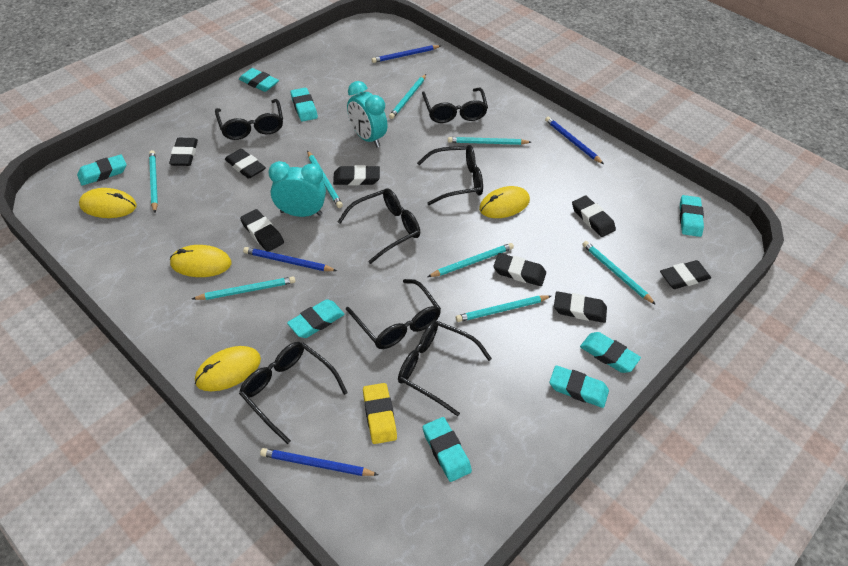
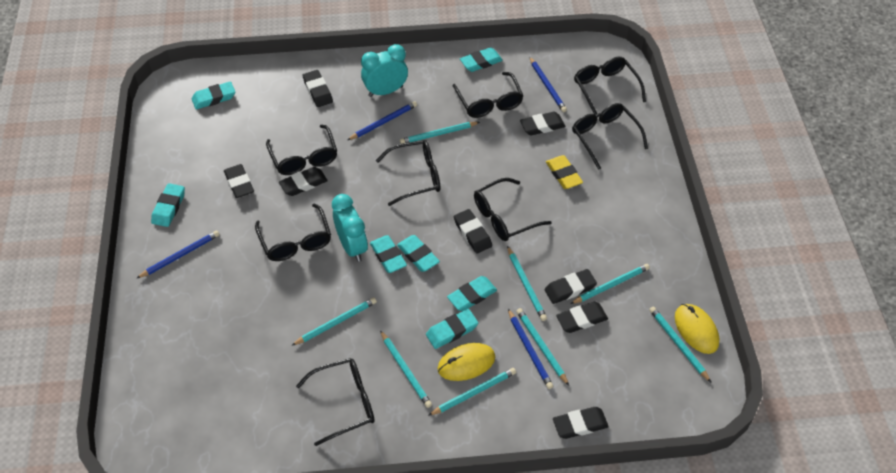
black glasses: 7 -> 8
turquoise eraser: 8 -> 7
yellow mouse: 4 -> 2

